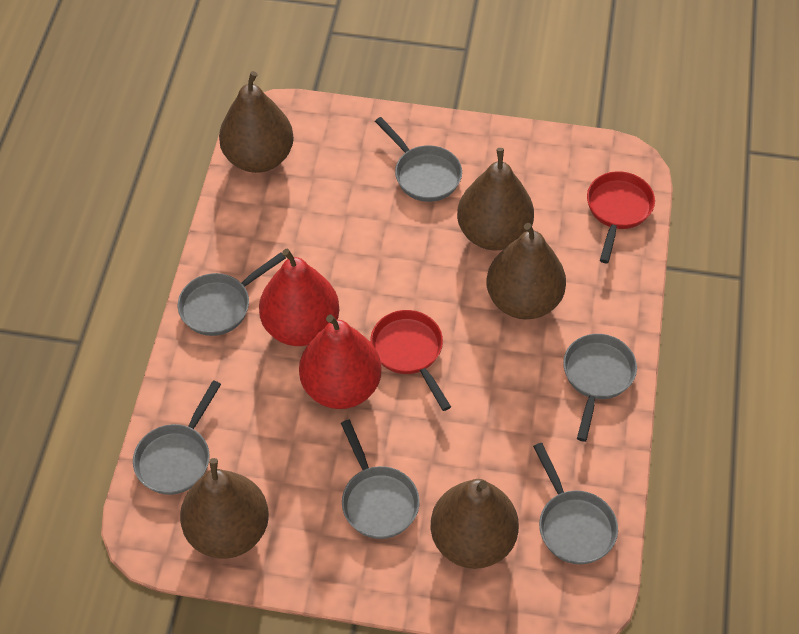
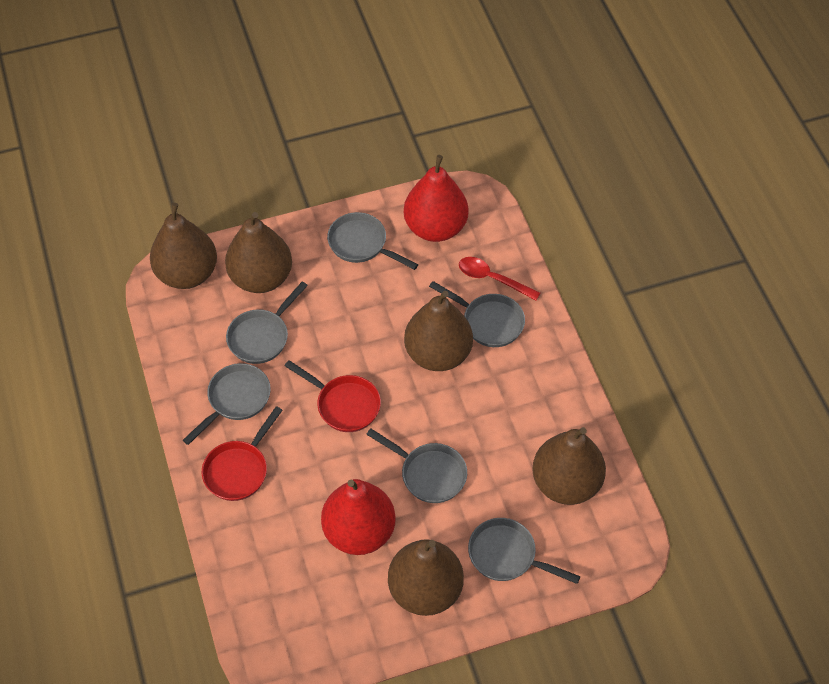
red spoon: 0 -> 1

